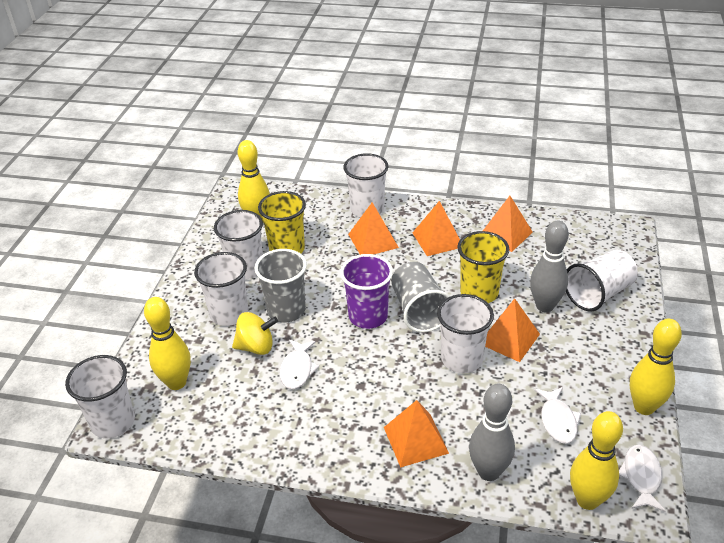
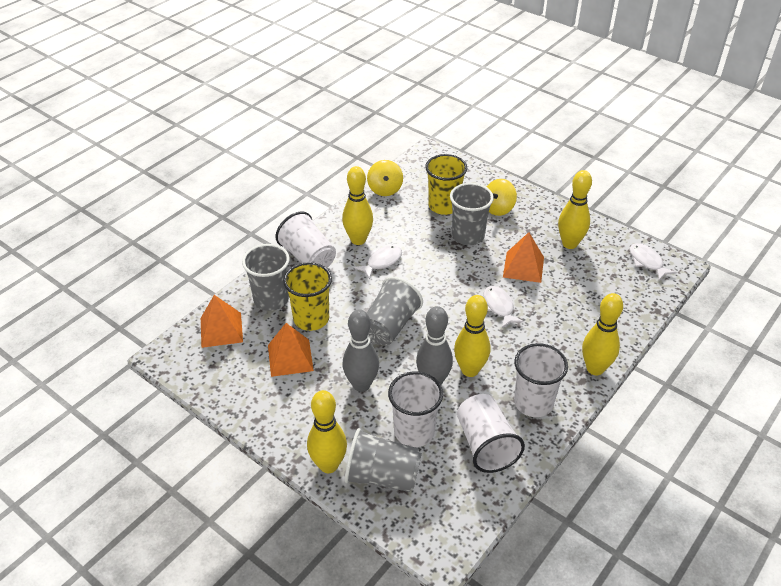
grey cup: 2 -> 4
orange pyramid: 5 -> 3
purple cup: 1 -> 0
white cup: 6 -> 4
yellow bowling pin: 4 -> 5
yellow spinning top: 1 -> 2

